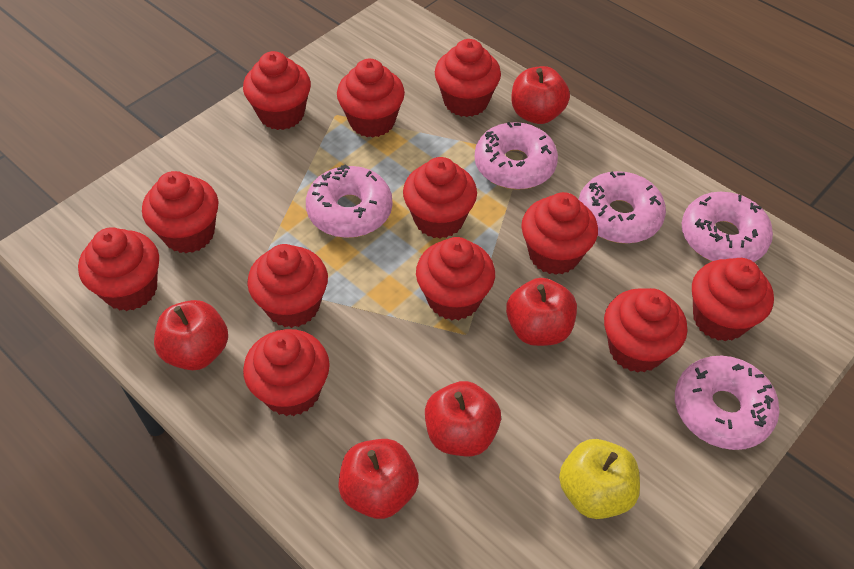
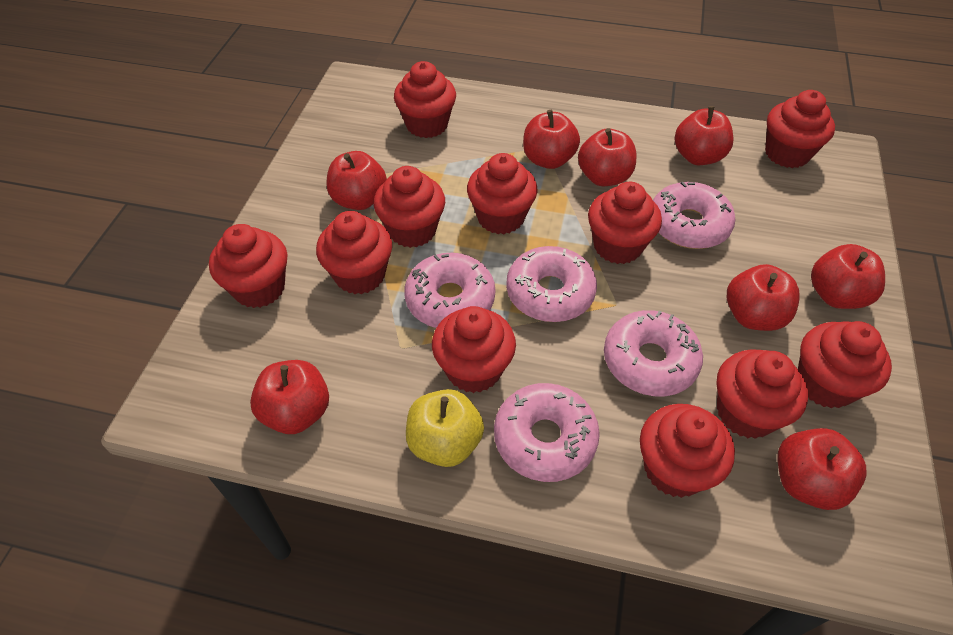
red apple: 5 -> 8
red cupcake: 12 -> 11

